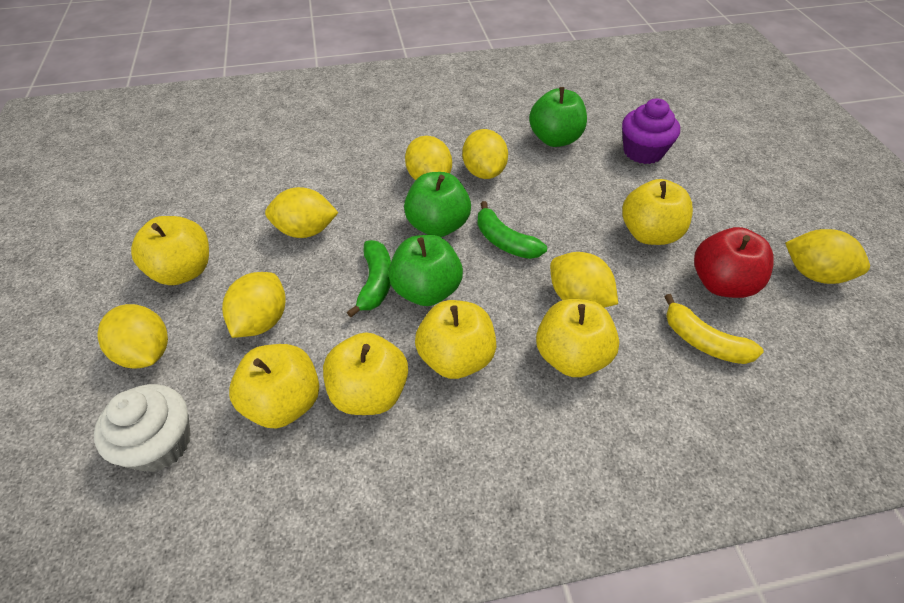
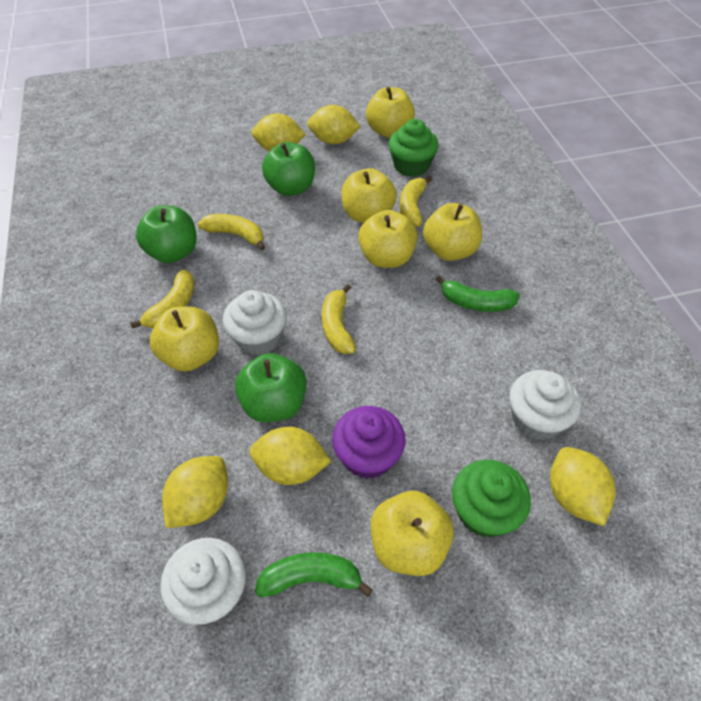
green cupcake: 0 -> 2
red apple: 1 -> 0
white cupcake: 1 -> 3
yellow banana: 1 -> 4
yellow lemon: 7 -> 5

